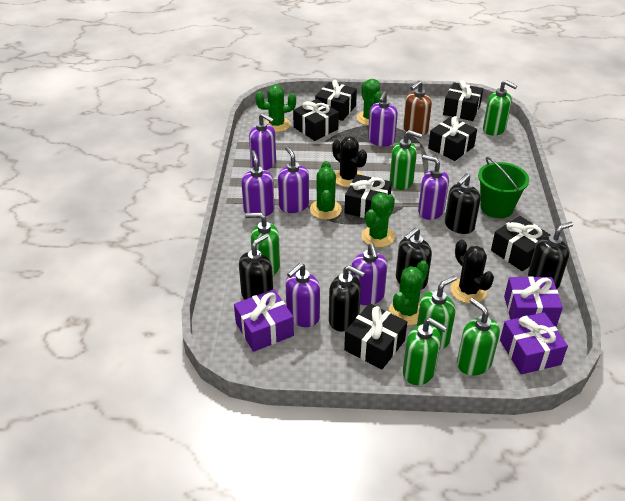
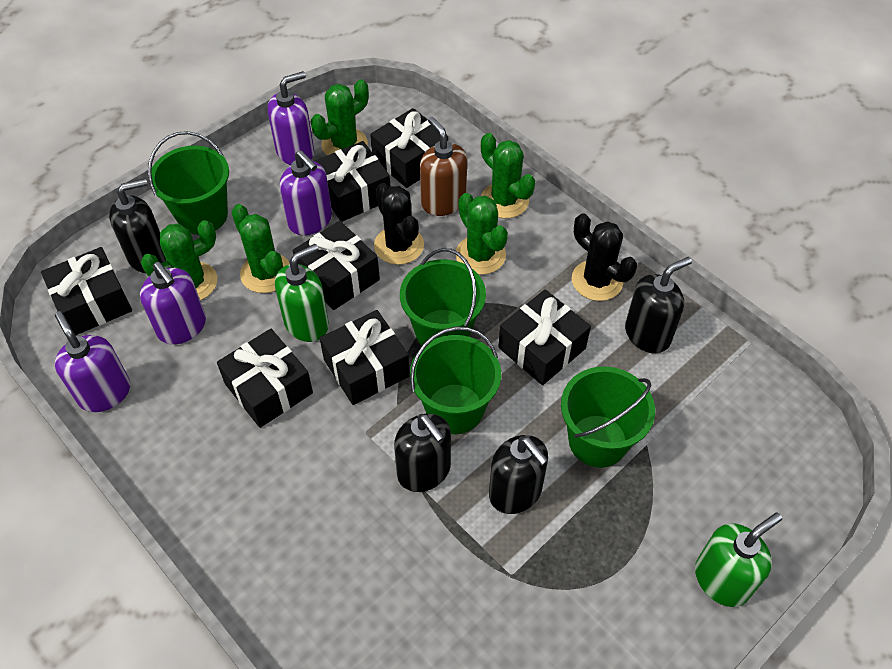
black soap dispenser: 5 -> 4
green bucket: 1 -> 4
green soap dispenser: 6 -> 2
purple gift: 3 -> 0
purple soap dispenser: 7 -> 4

